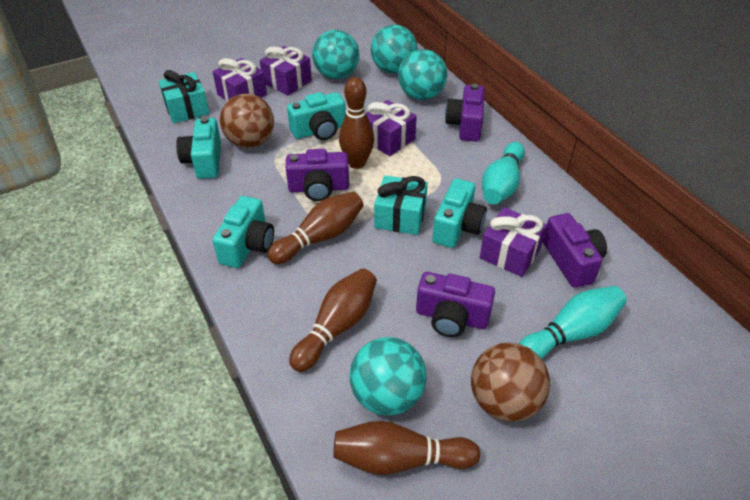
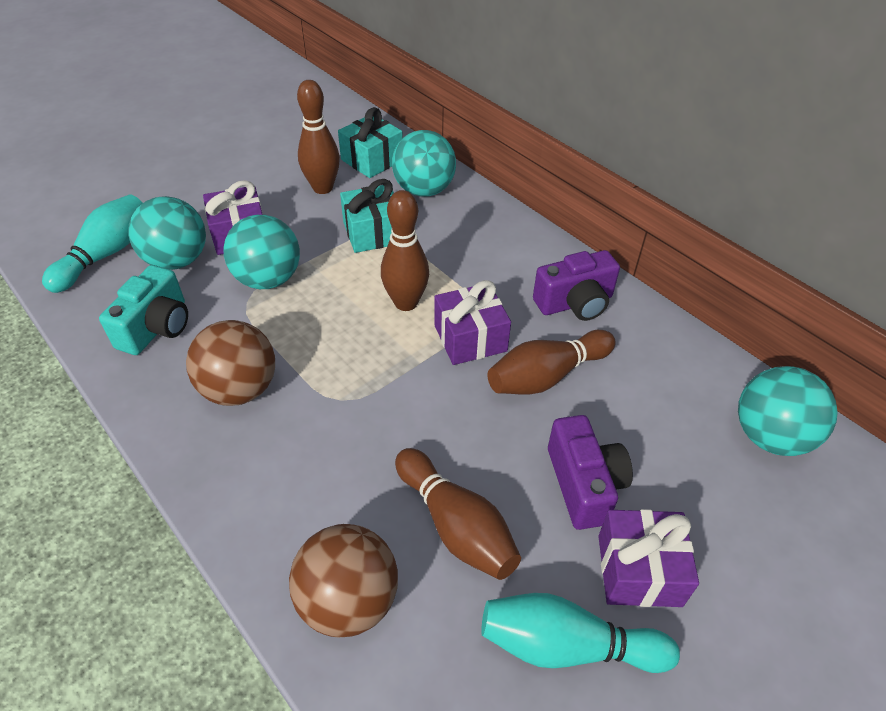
purple camera: 4 -> 2
purple gift: 4 -> 3
turquoise camera: 4 -> 1

